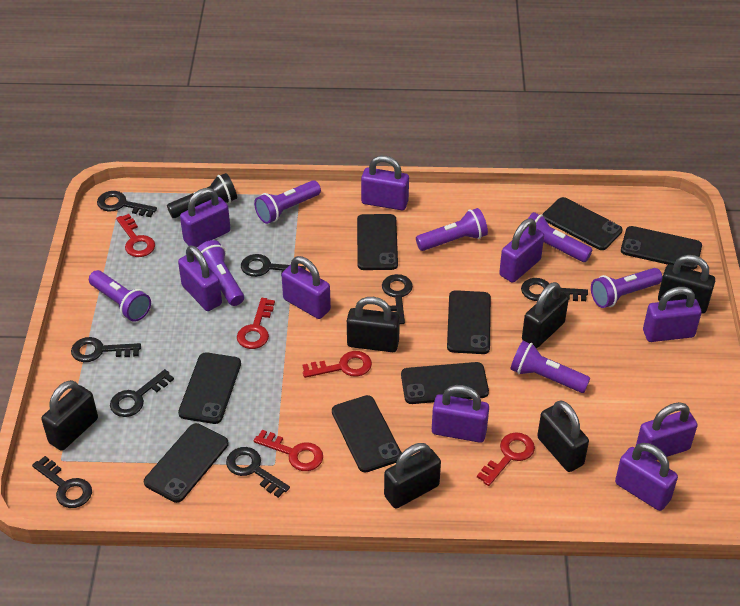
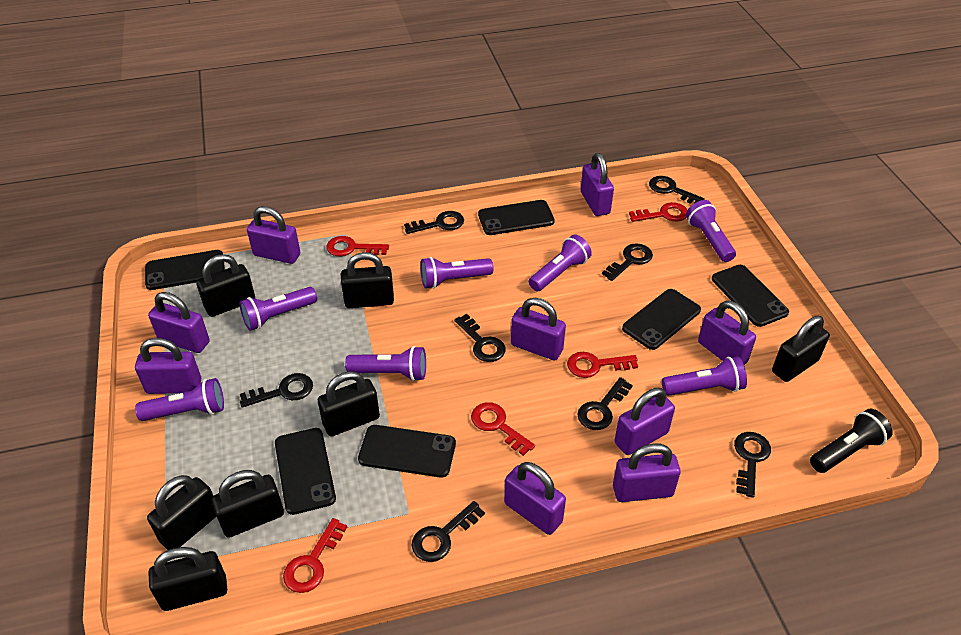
black padlock: 6 -> 7
black phone: 8 -> 6

